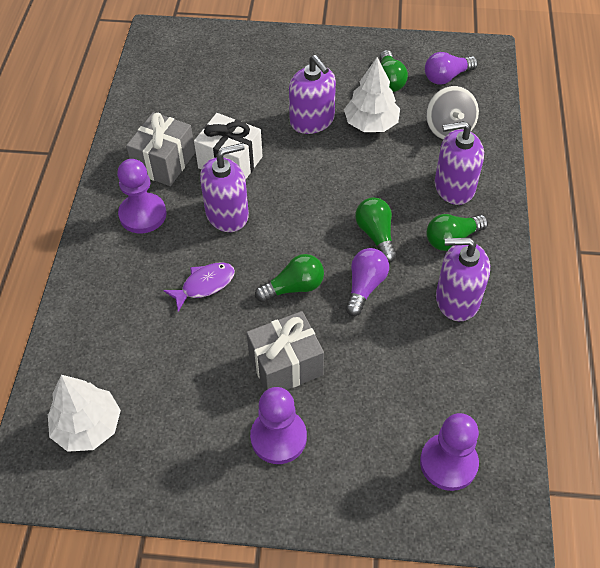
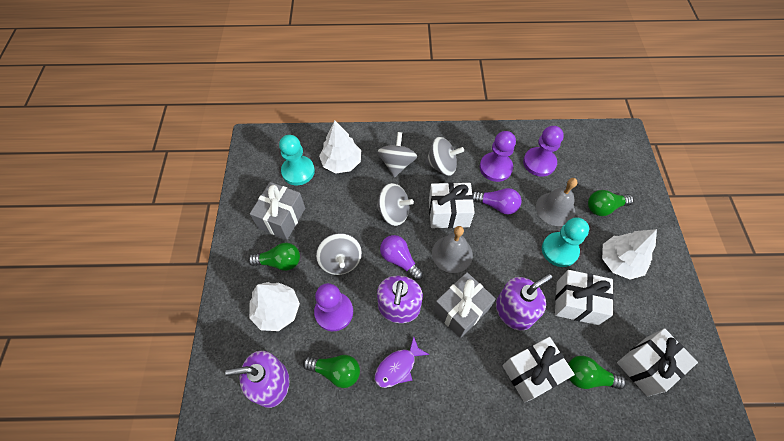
grey bell: 0 -> 2
grey spinning top: 1 -> 4
purple soap dispenser: 4 -> 3
turquoise pawn: 0 -> 2
white gift: 1 -> 4
white tree: 2 -> 3

